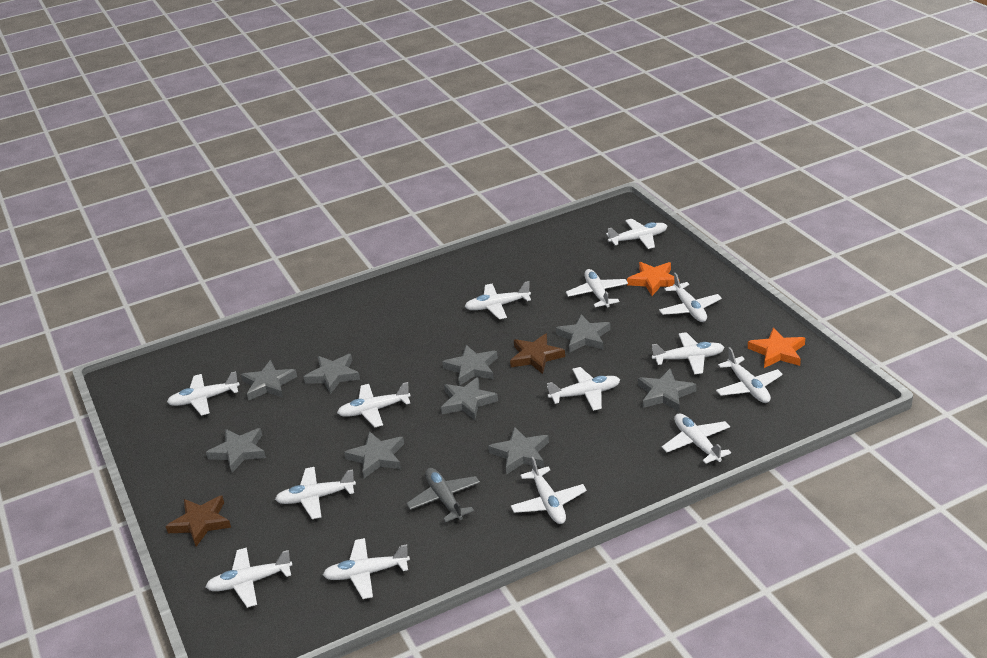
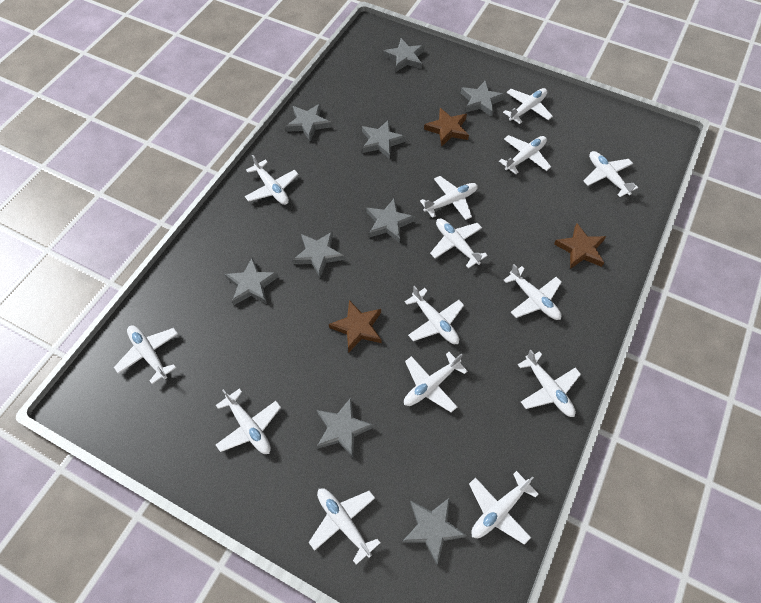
brown star: 2 -> 3
grey plane: 1 -> 0
orange star: 2 -> 0

